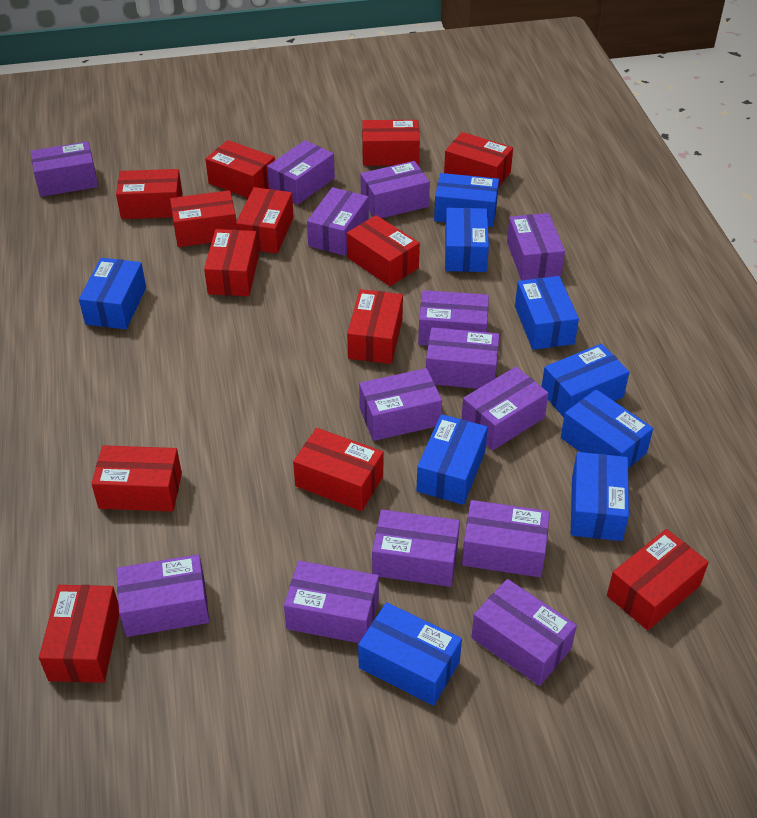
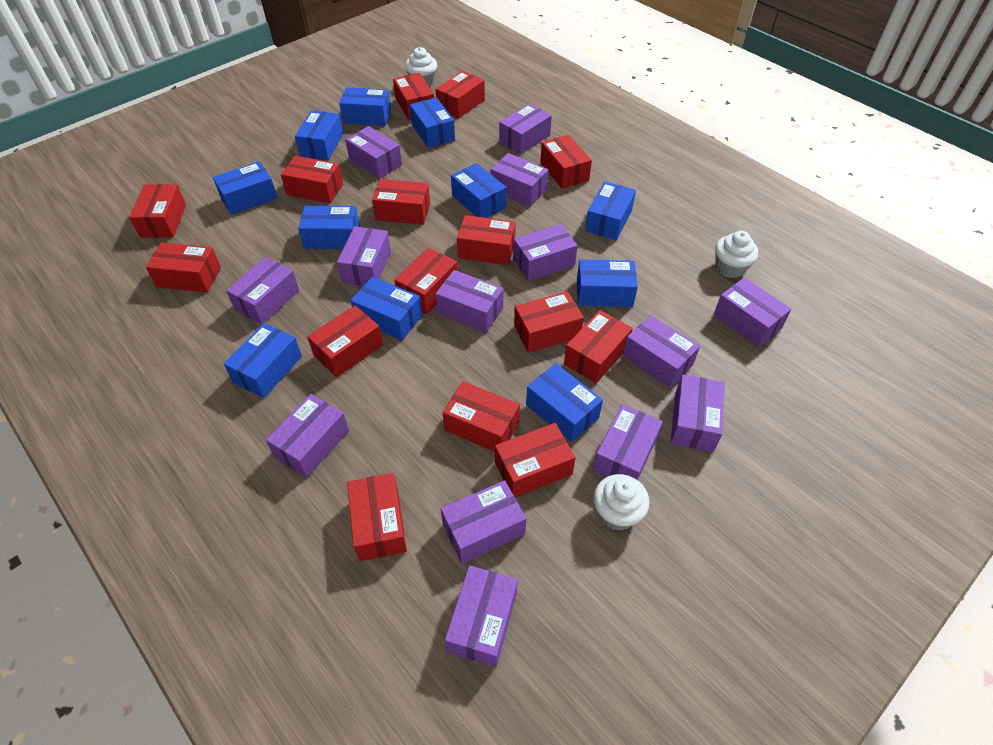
blue box: 9 -> 11
red box: 13 -> 15
white cupcake: 0 -> 3

